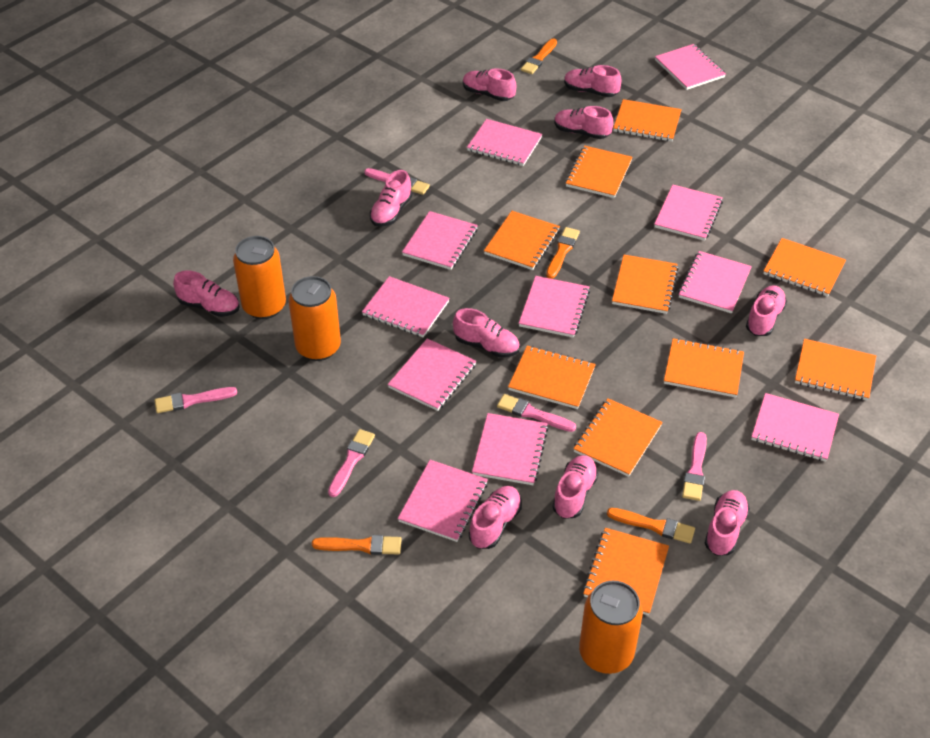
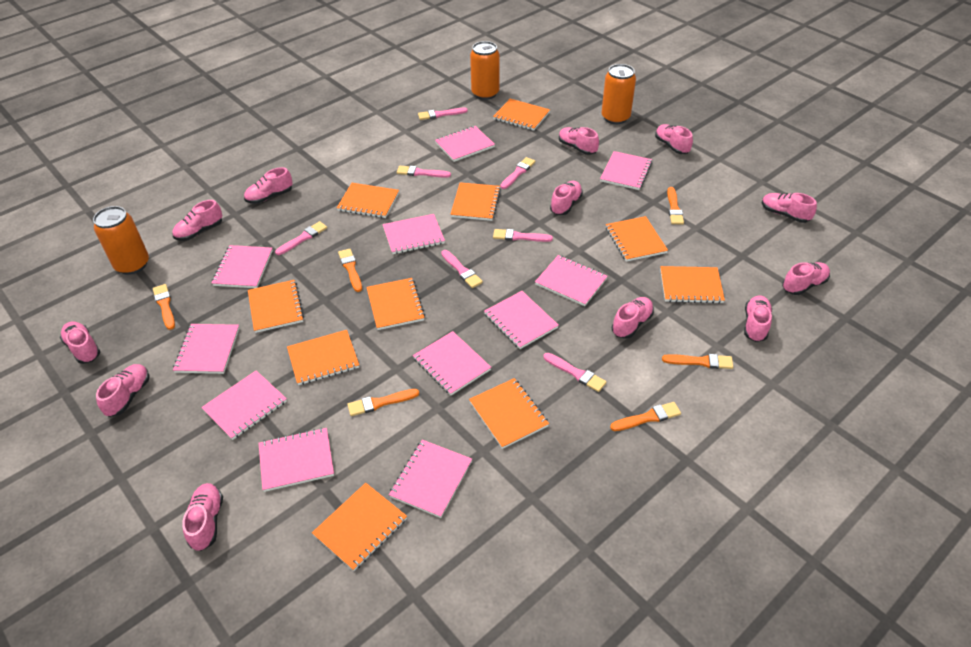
orange brush: 4 -> 6
pink brush: 5 -> 7
pink shoe: 10 -> 12

